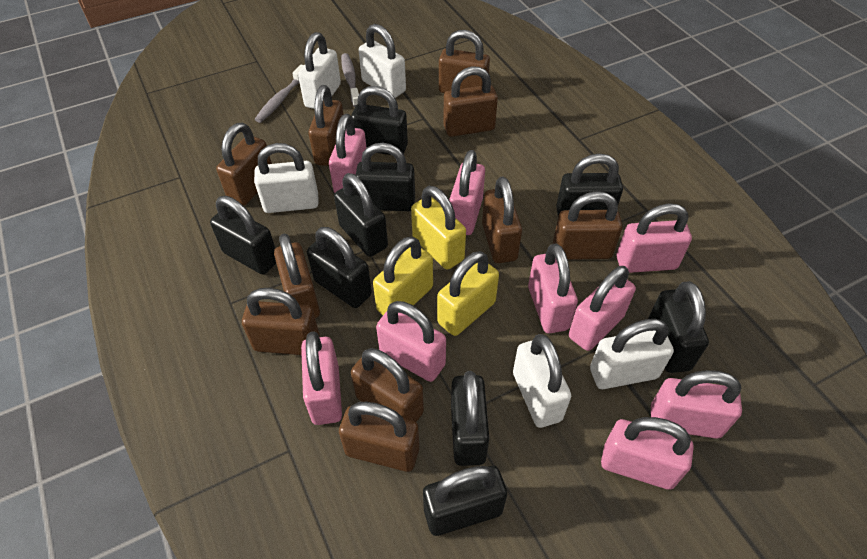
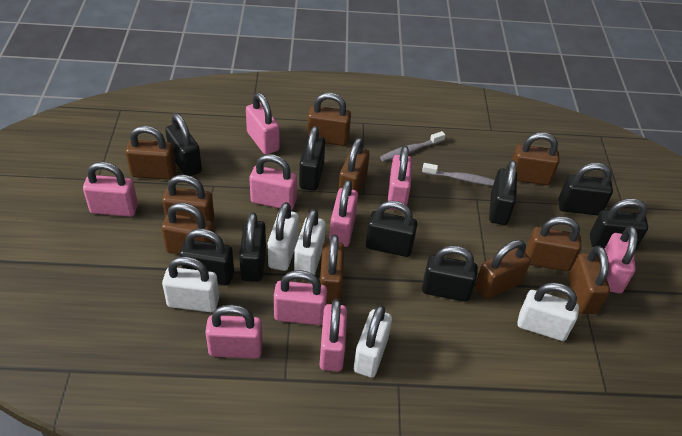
yellow padlock: 3 -> 0

